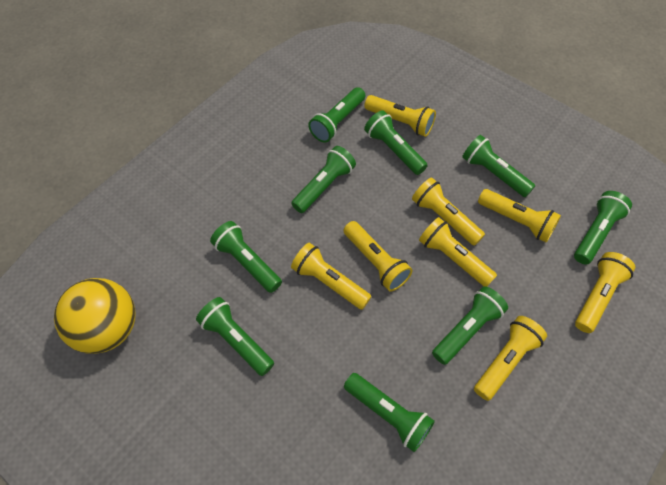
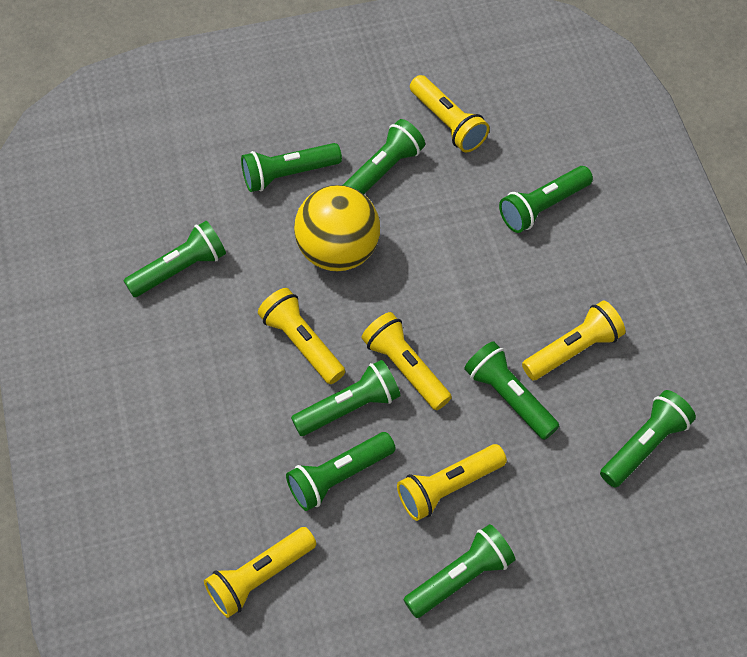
yellow flashlight: 8 -> 6

